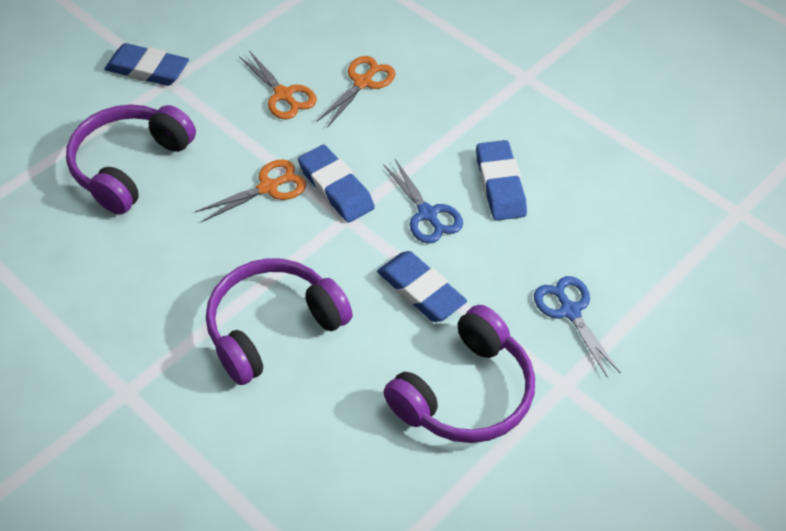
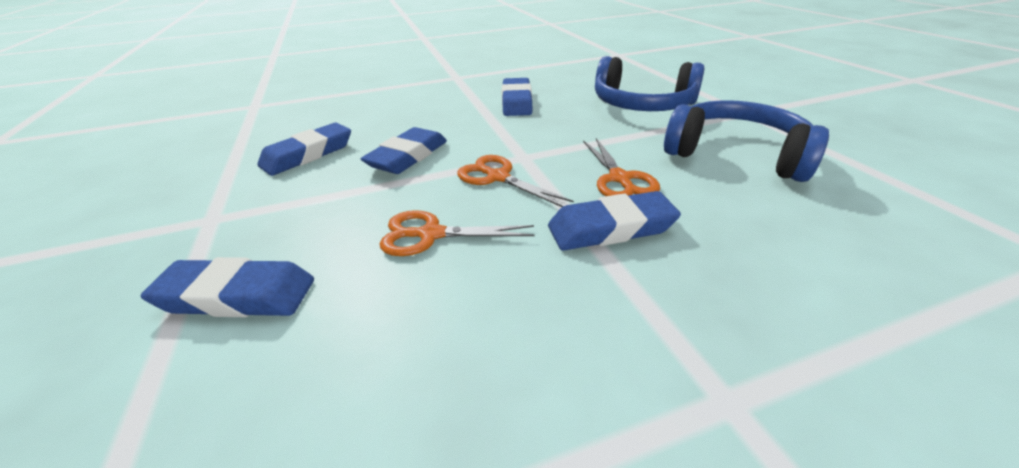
blue eraser: 4 -> 5
blue headphones: 0 -> 2
blue scissors: 2 -> 0
purple headphones: 3 -> 0

